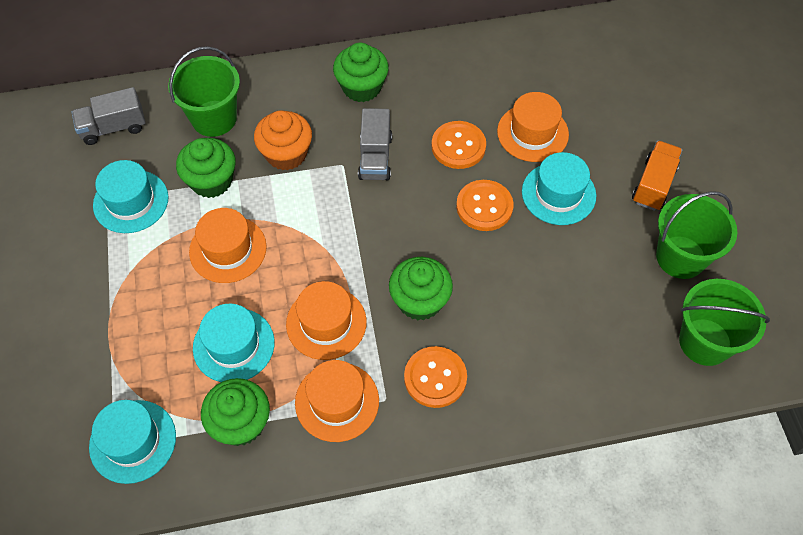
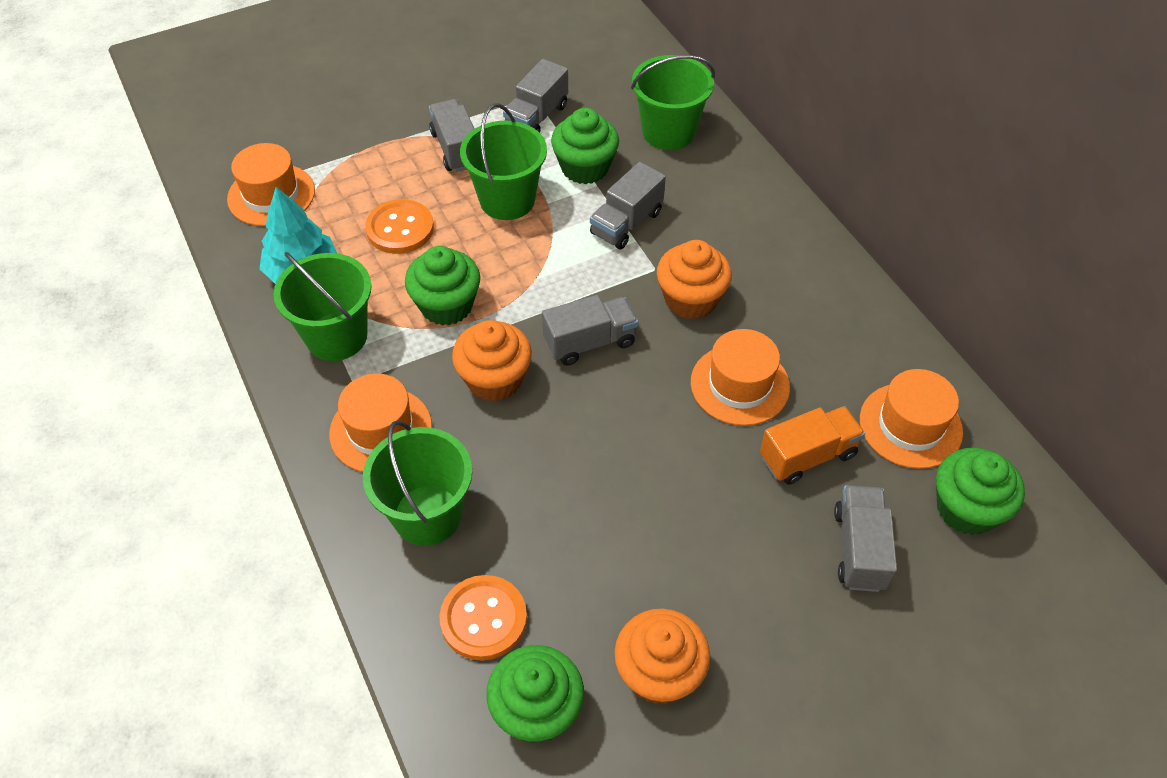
green bucket: 3 -> 4
grey truck: 2 -> 5
orange button: 3 -> 2
orange cupcake: 1 -> 3
turquoise hat: 4 -> 0
turquoise tree: 0 -> 1

